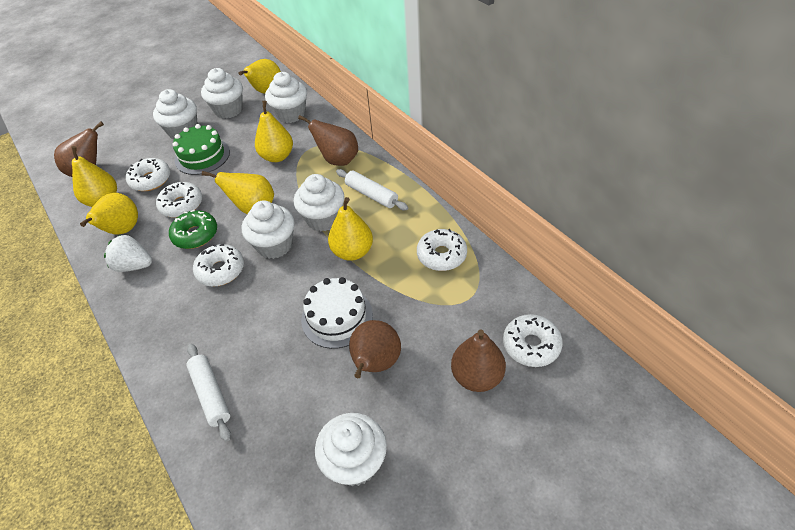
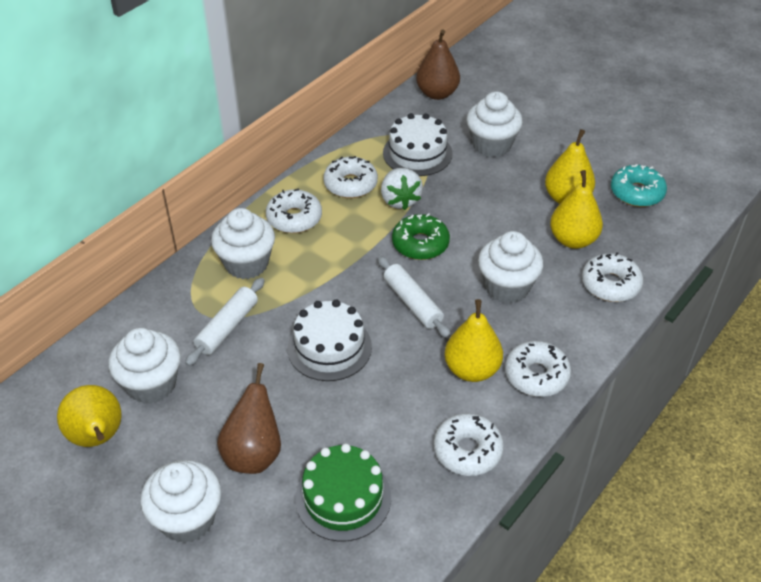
brown pear: 4 -> 2
turquoise donut: 0 -> 1
white cake: 1 -> 2
white cupcake: 6 -> 5
yellow pear: 6 -> 4

